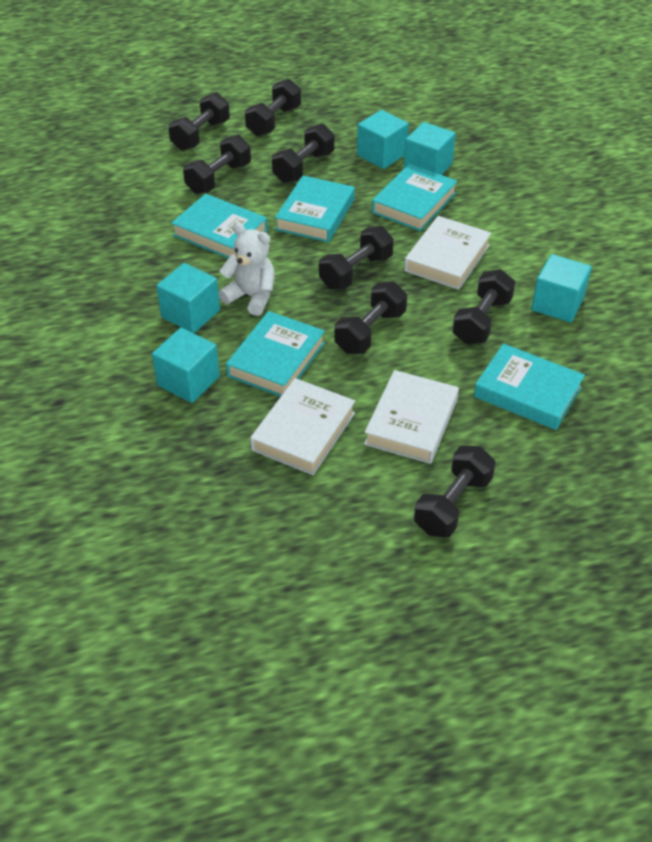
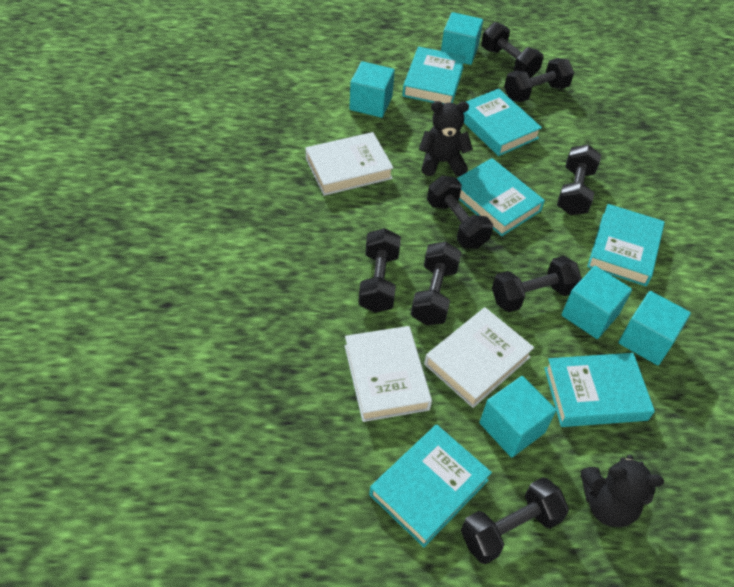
black teddy bear: 0 -> 2
turquoise book: 5 -> 6
white teddy bear: 1 -> 0

